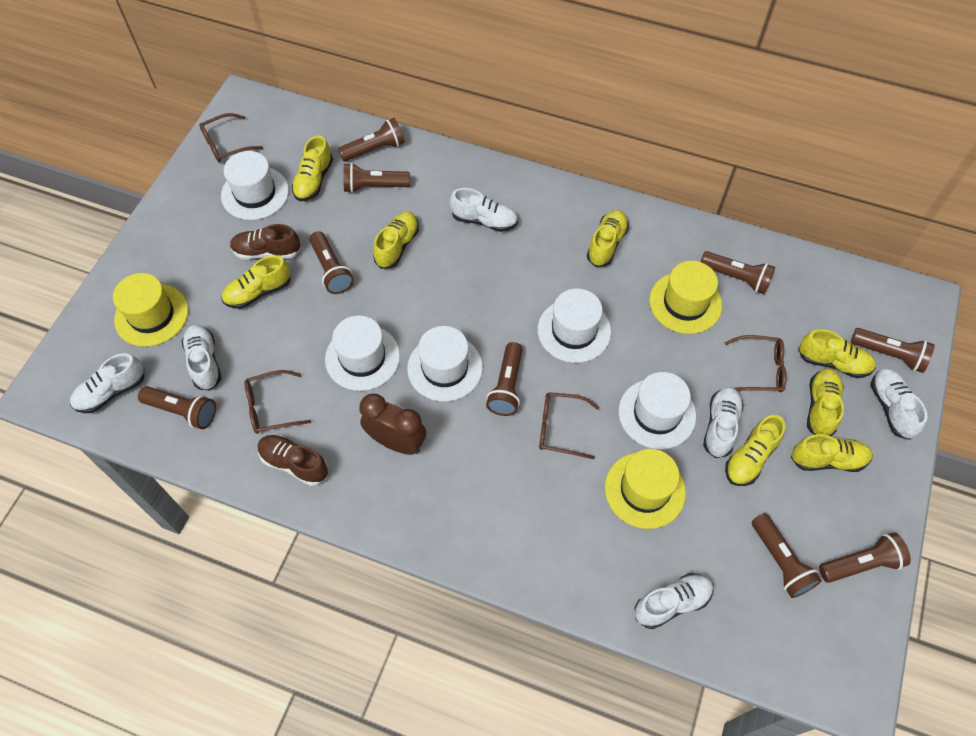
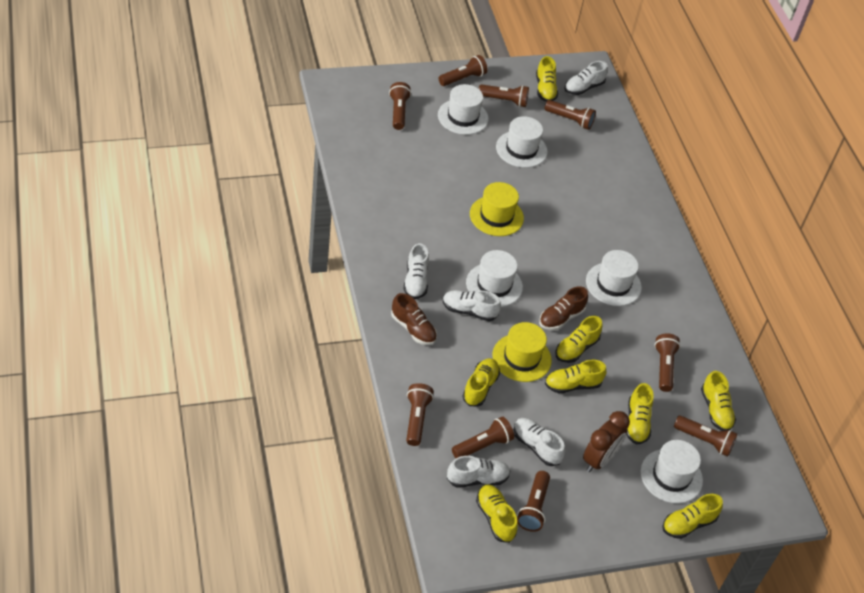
brown glasses: 4 -> 0
white shoe: 6 -> 5
yellow hat: 3 -> 2

